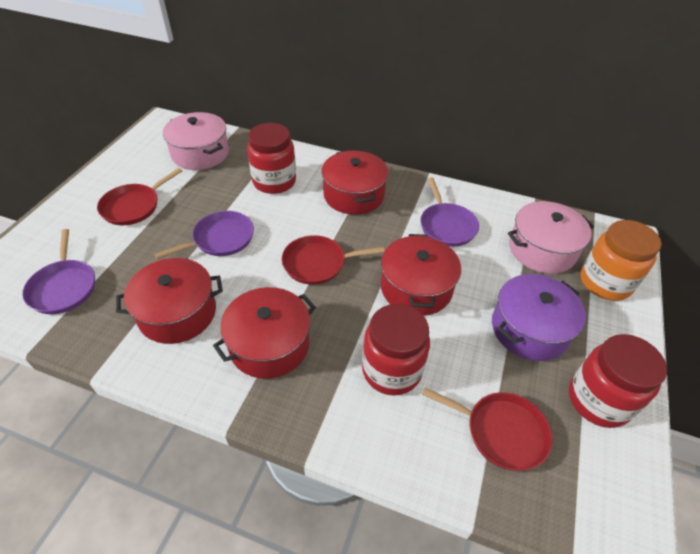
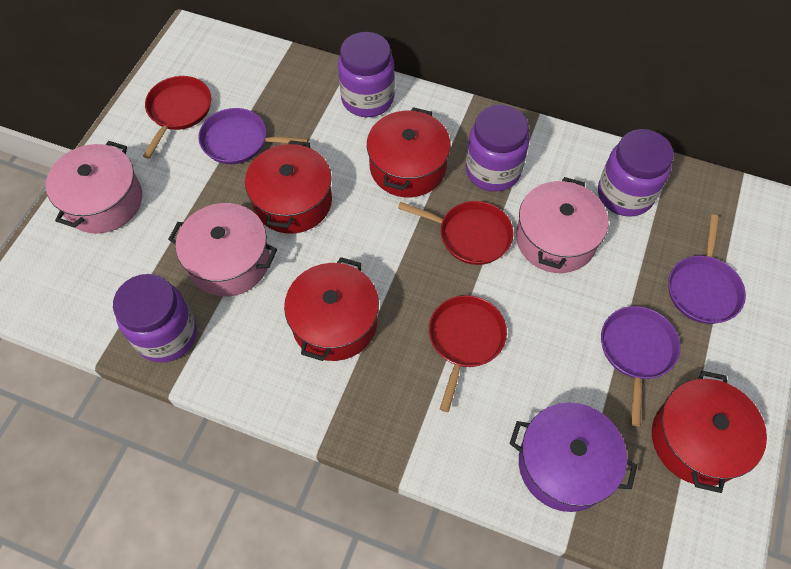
orange jar: 1 -> 0
pink pot: 2 -> 3
purple jar: 0 -> 4
red jar: 3 -> 0

